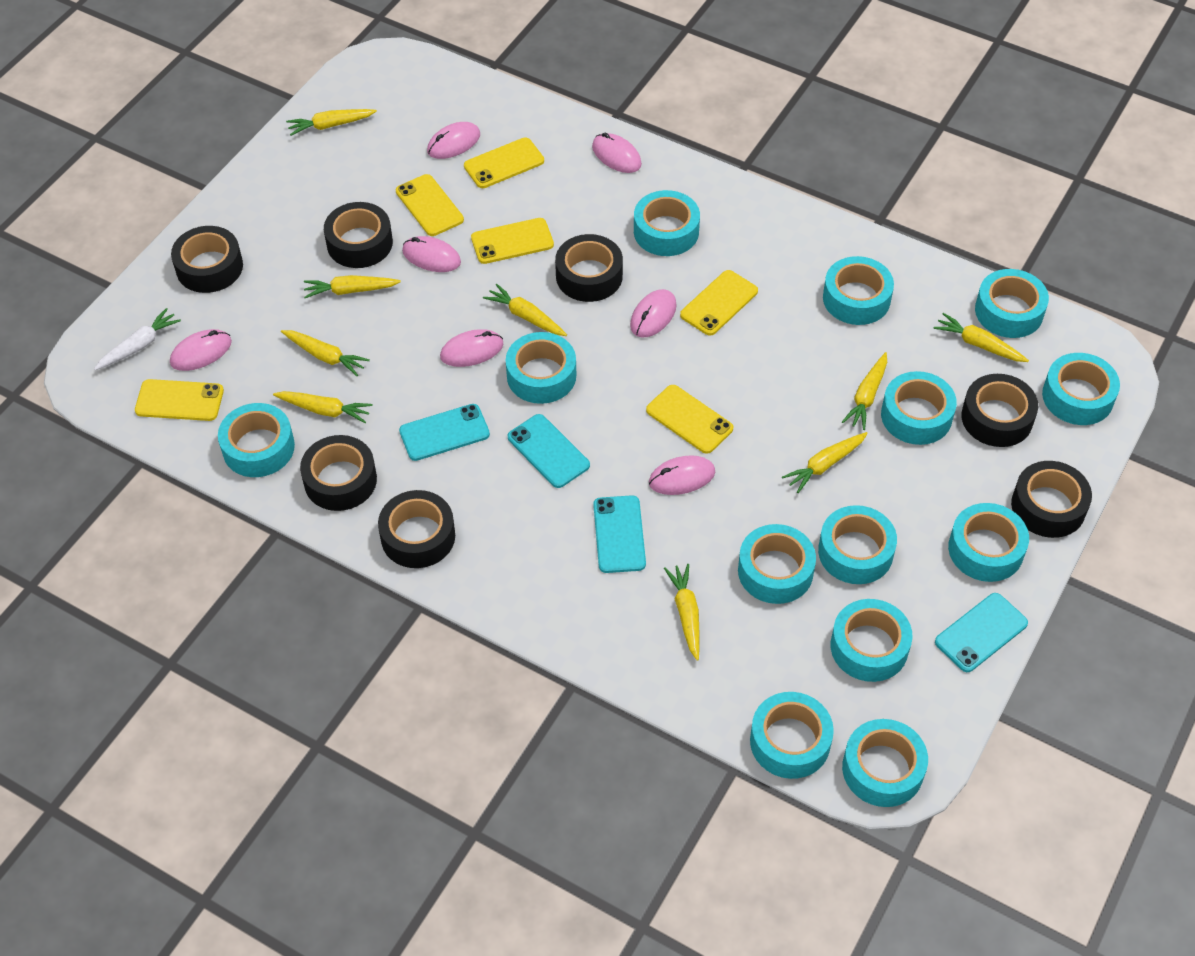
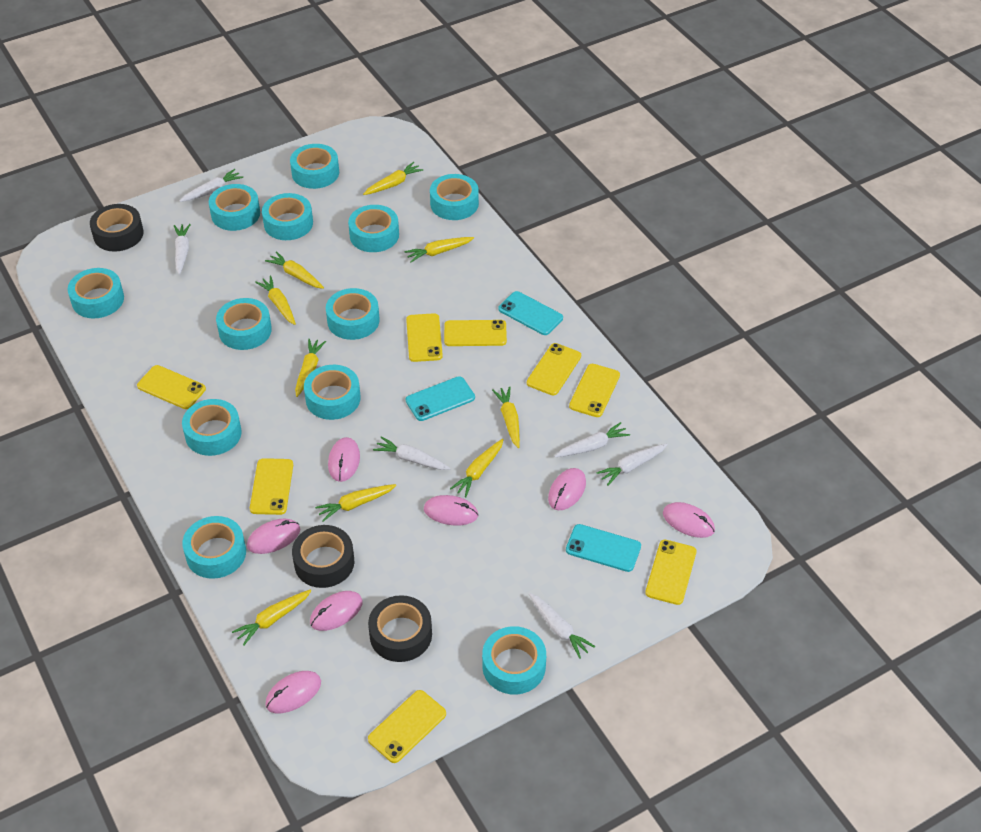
black tape: 7 -> 3
turquoise phone: 4 -> 3
turquoise tape: 13 -> 12
white carrot: 1 -> 6
yellow phone: 6 -> 8

